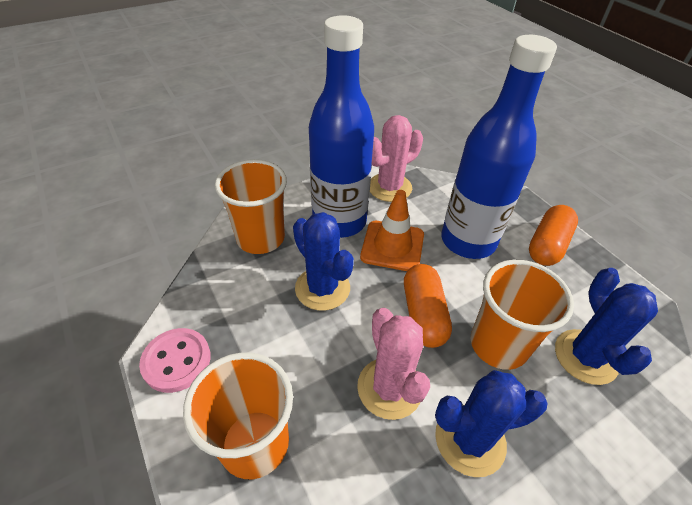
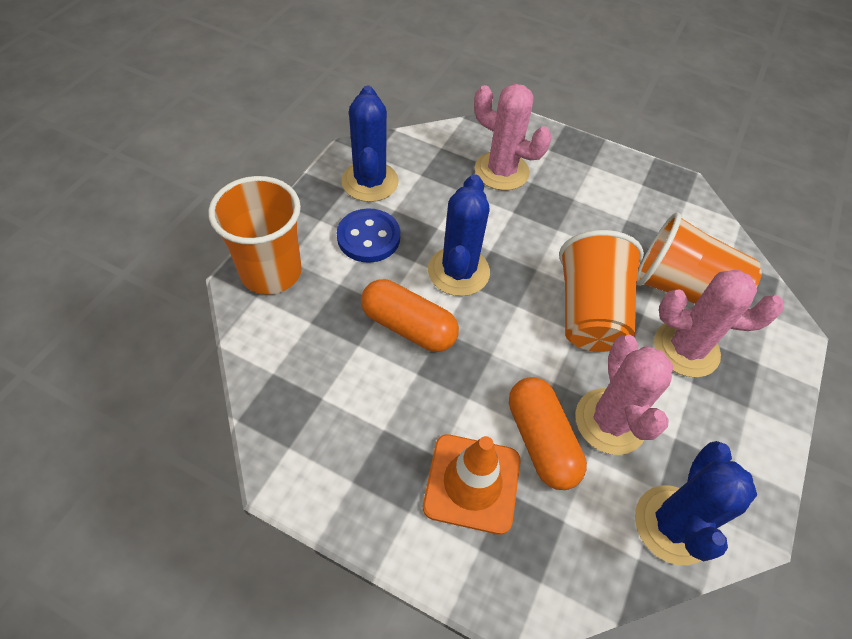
blue bottle: 2 -> 0
blue button: 0 -> 1
pink button: 1 -> 0
pink cactus: 2 -> 3

